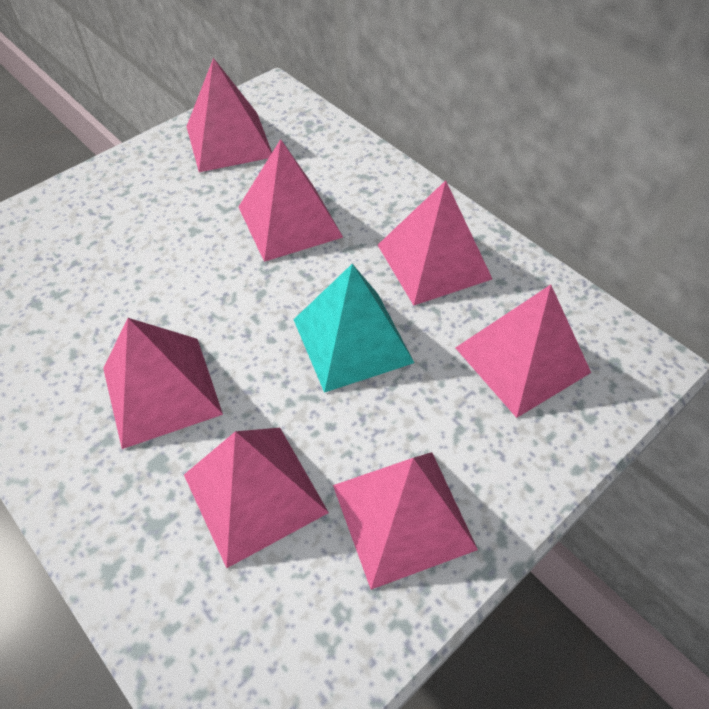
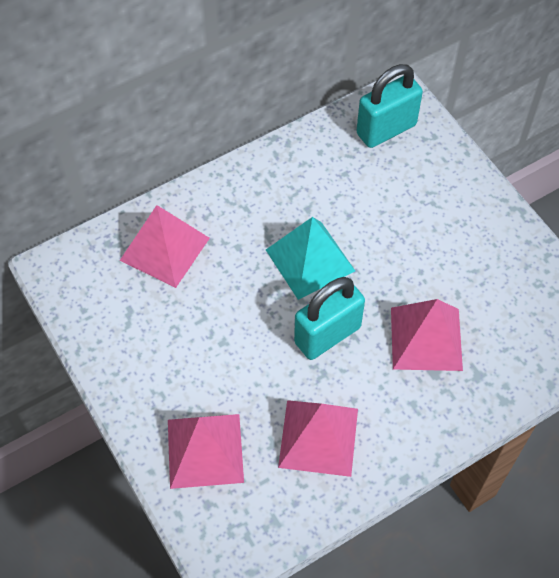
pink pyramid: 7 -> 4
turquoise padlock: 0 -> 2

